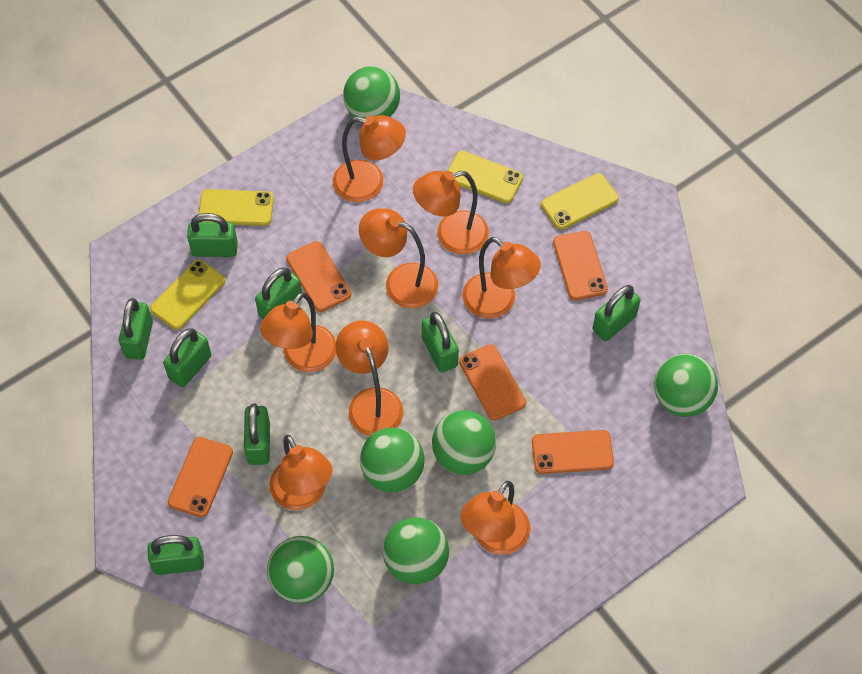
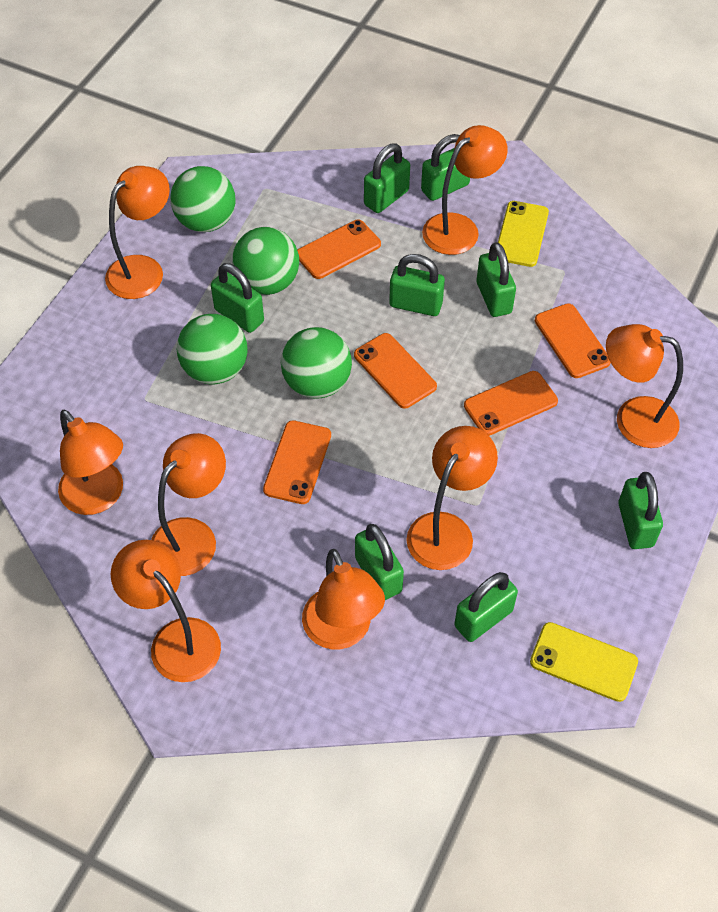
green ball: 6 -> 4
yellow phone: 4 -> 2

